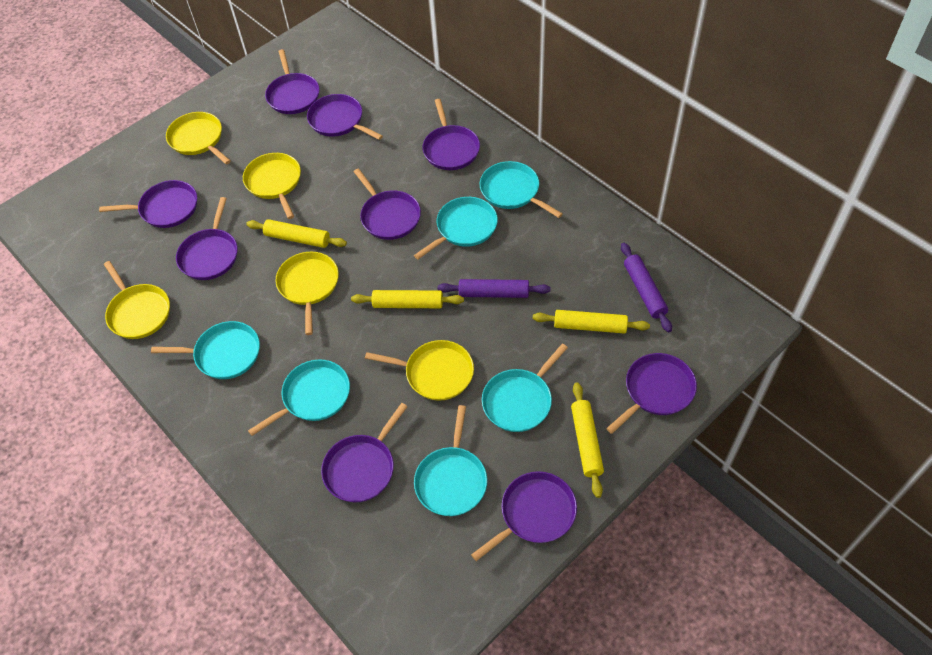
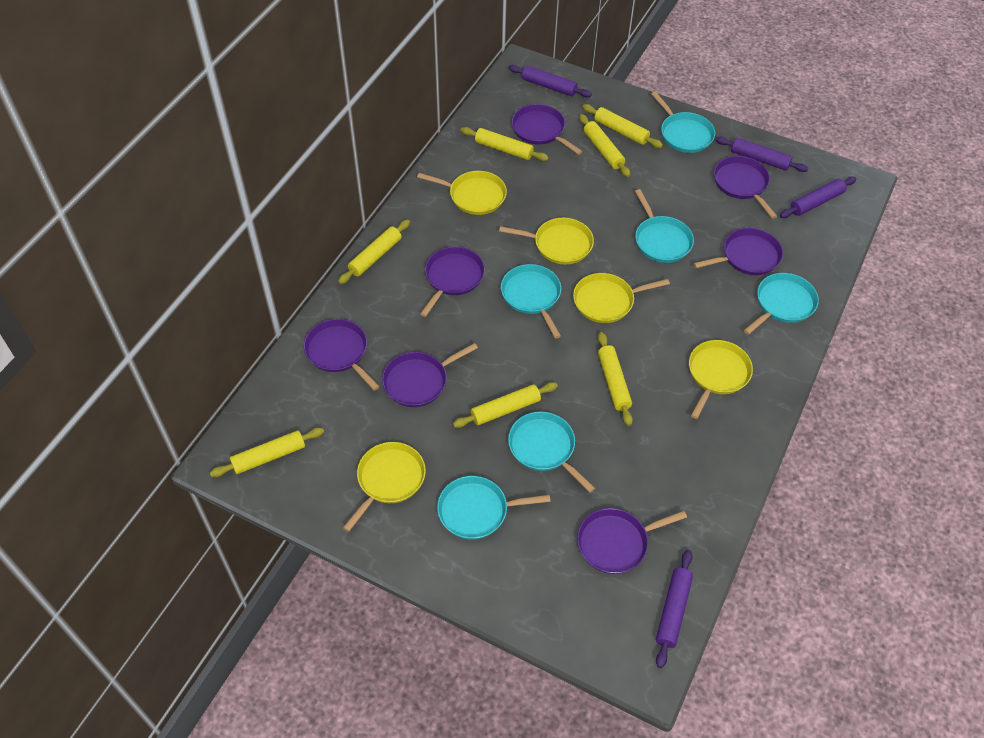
purple pan: 9 -> 7
purple rolling pin: 2 -> 4
yellow rolling pin: 4 -> 7

